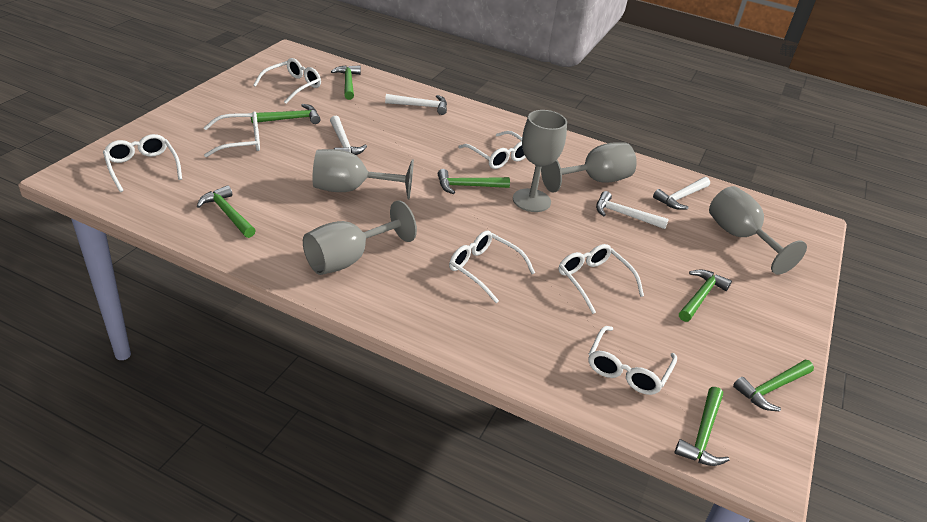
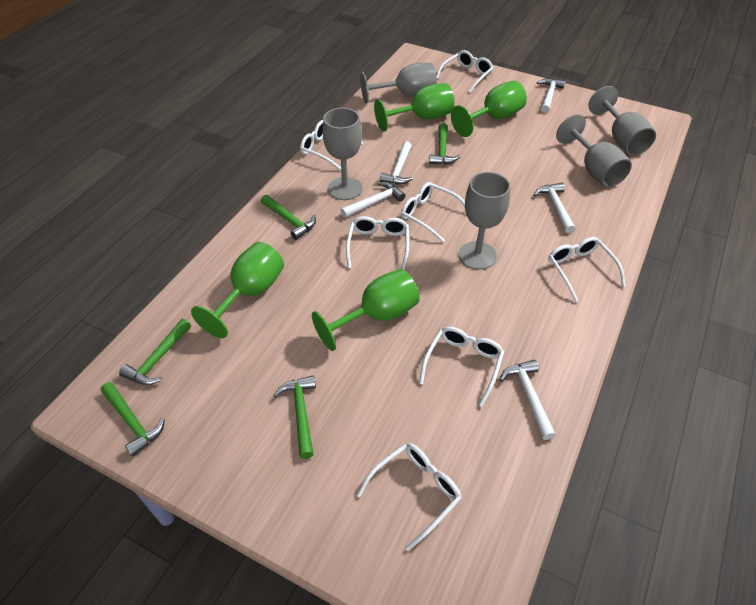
green goblet: 0 -> 4
green hammer: 7 -> 5
white hammer: 4 -> 5

